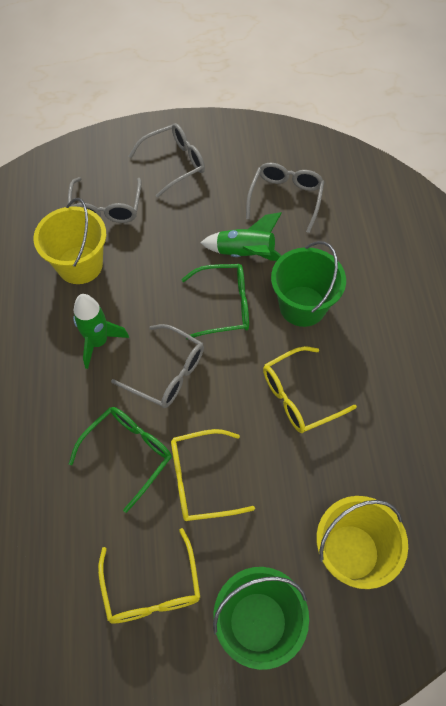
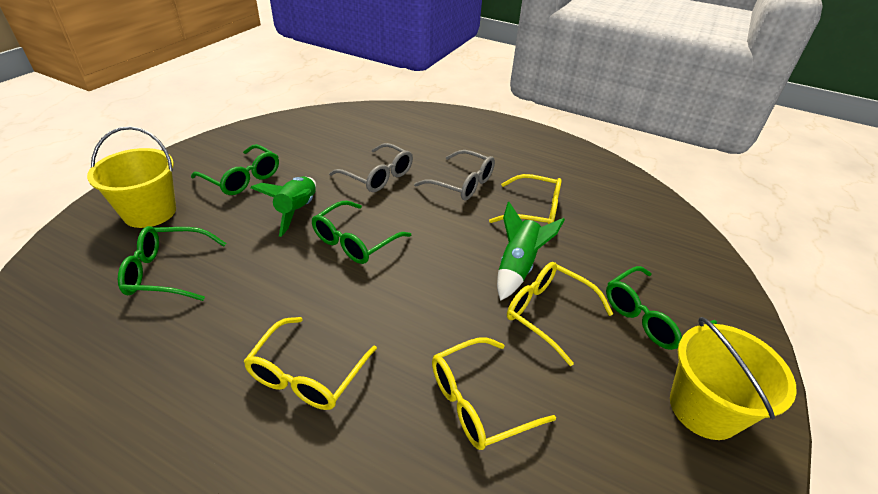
green bucket: 2 -> 0
green glasses: 2 -> 4
grey glasses: 4 -> 2
yellow glasses: 3 -> 4

